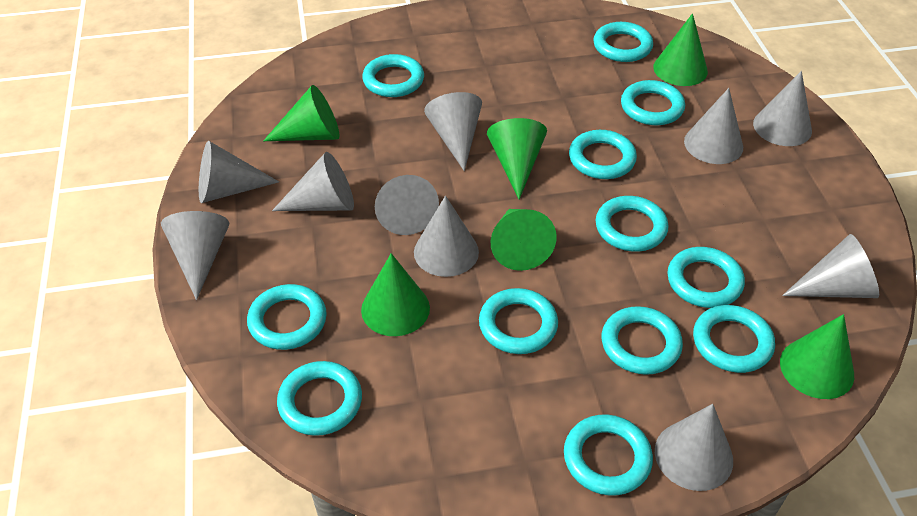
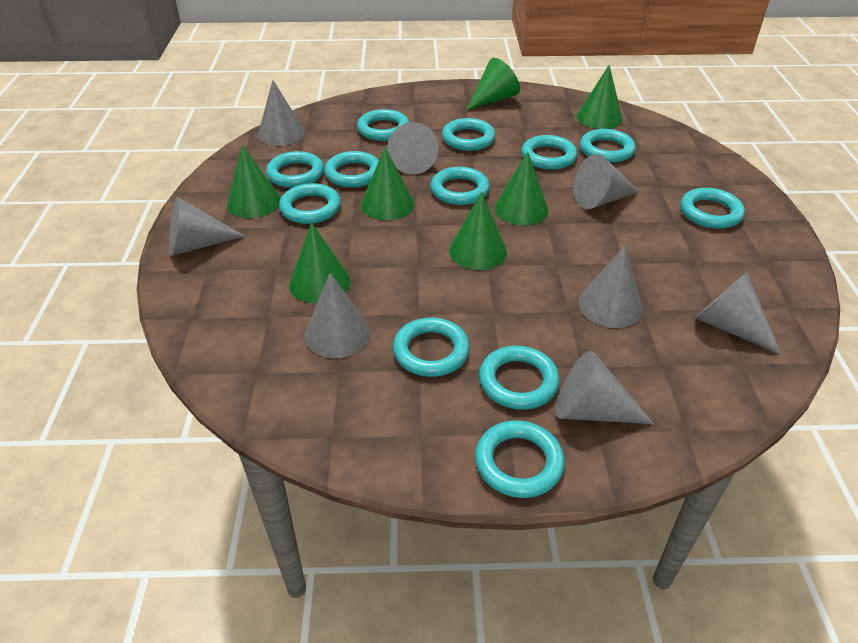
green cone: 6 -> 7
grey cone: 10 -> 8

